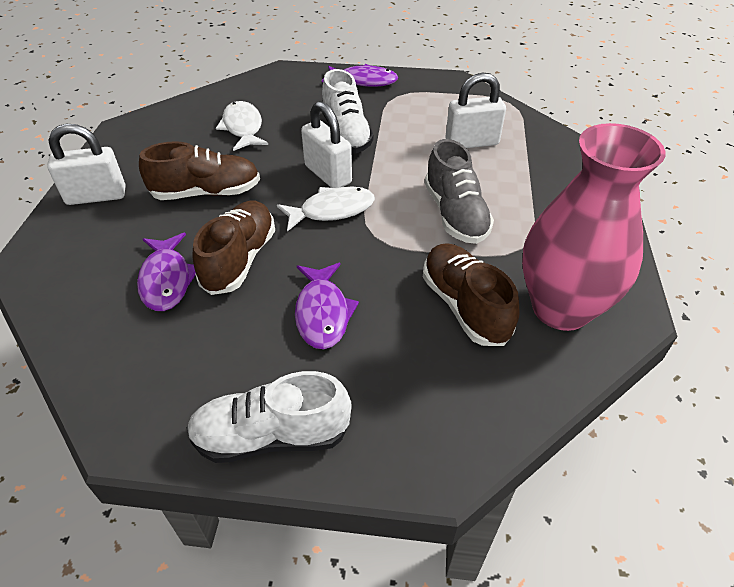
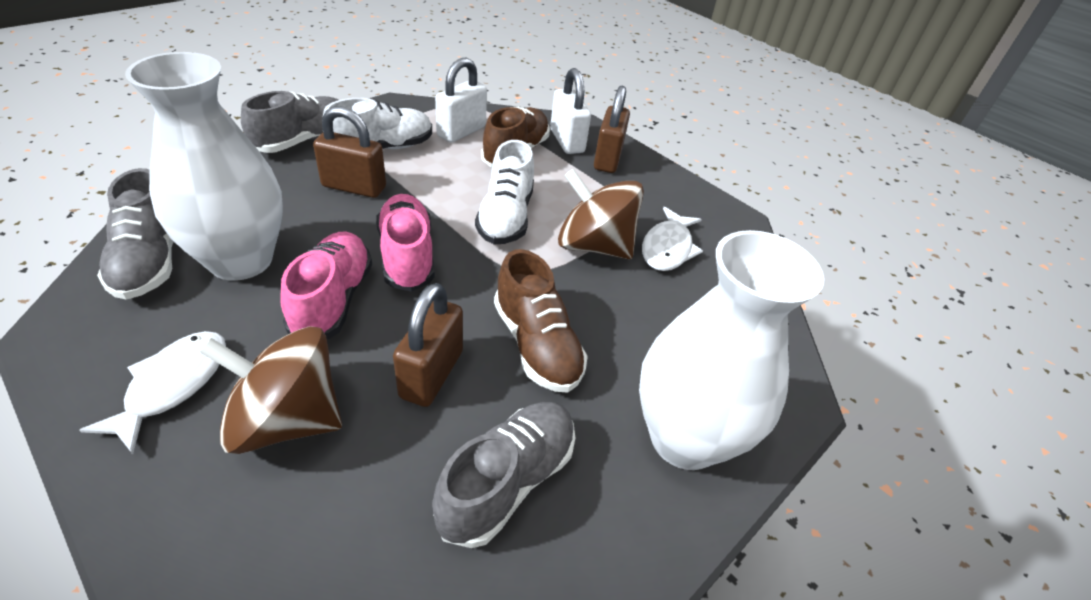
brown padlock: 0 -> 3
brown shoe: 3 -> 2
brown spinning top: 0 -> 2
grey shoe: 1 -> 3
pink shoe: 0 -> 2
pink vase: 1 -> 0
purple fish: 3 -> 0
white padlock: 3 -> 2
white vase: 0 -> 2

